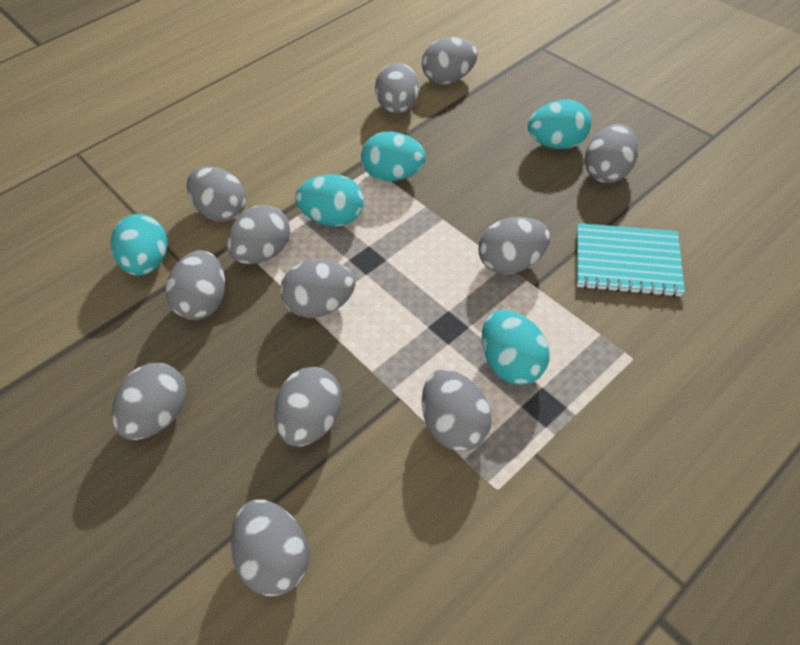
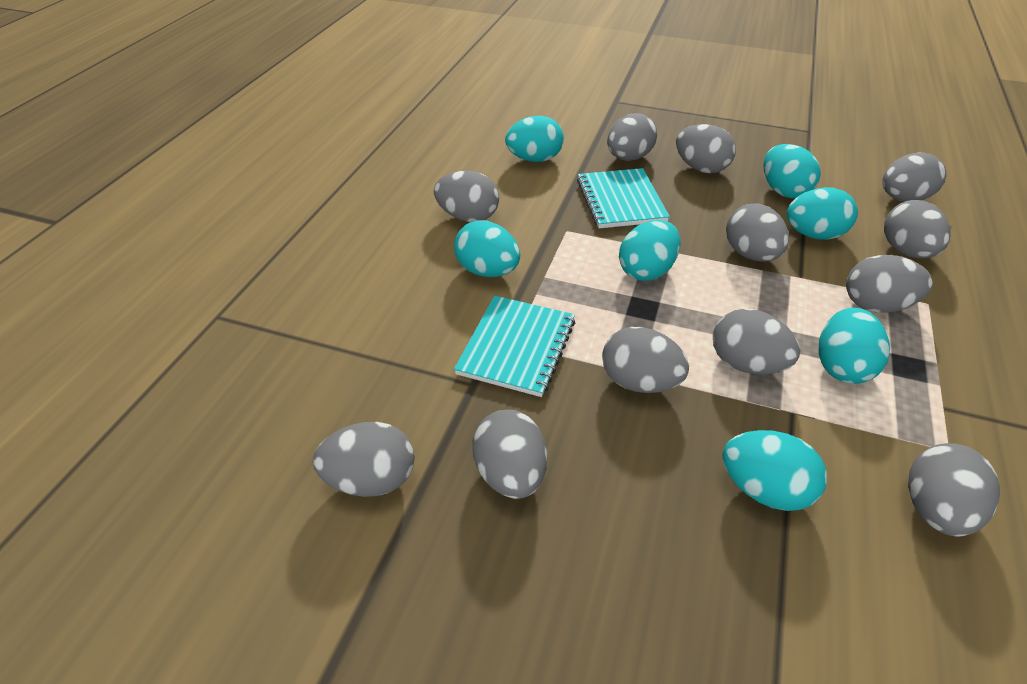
turquoise egg: 5 -> 7
turquoise notebook: 1 -> 2

